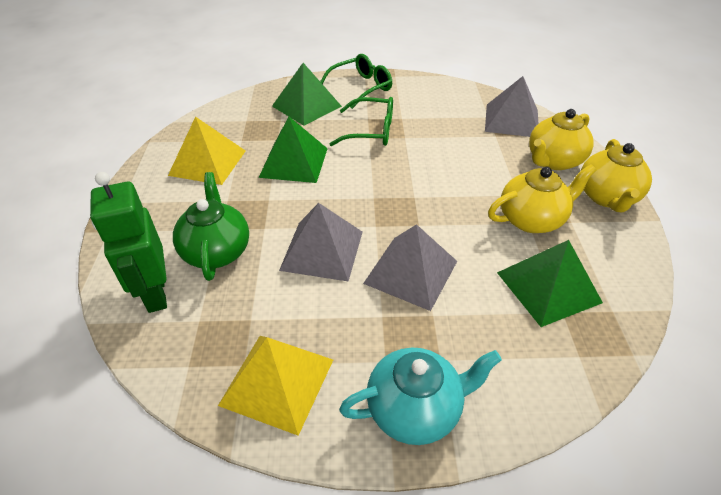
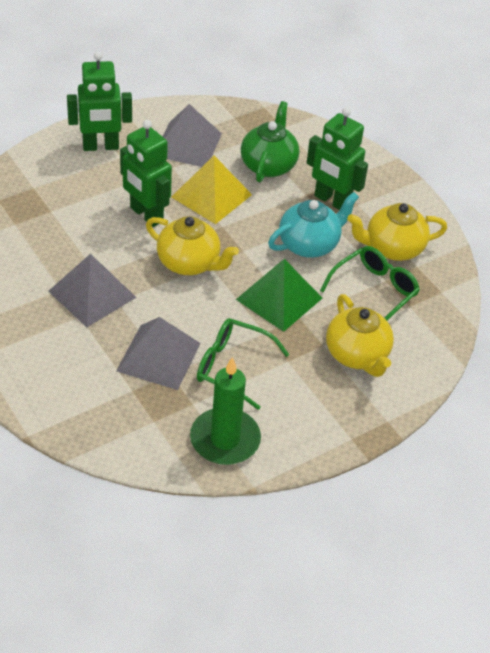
green candle: 0 -> 1
green pyramid: 3 -> 1
green robot: 1 -> 3
yellow pyramid: 2 -> 1

